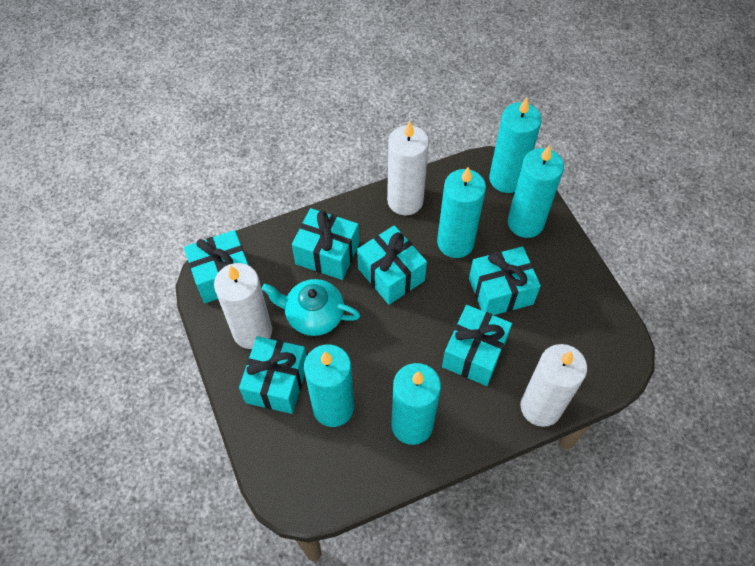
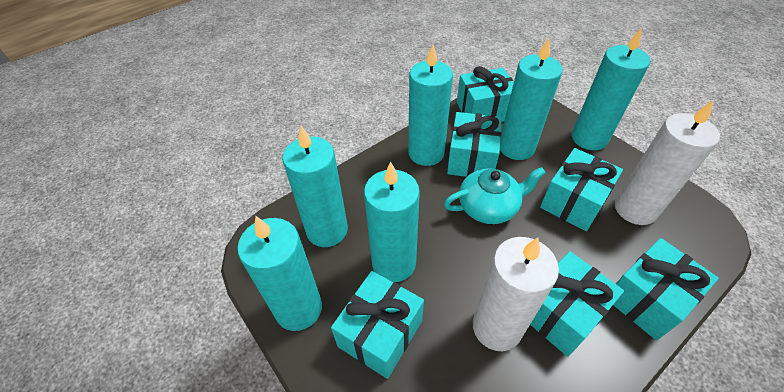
turquoise candle: 5 -> 6
white candle: 3 -> 2

